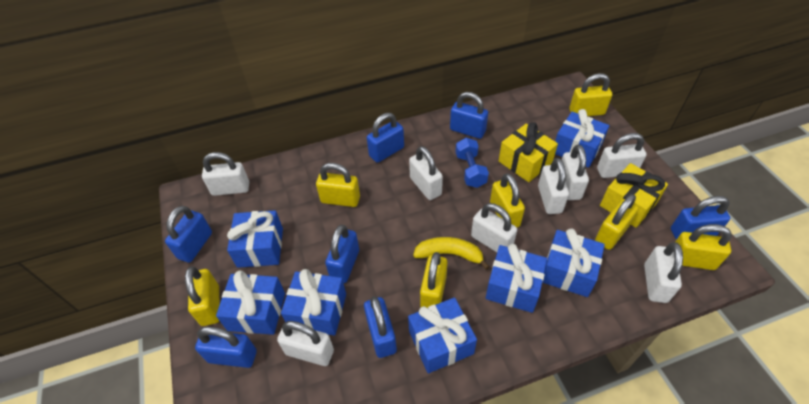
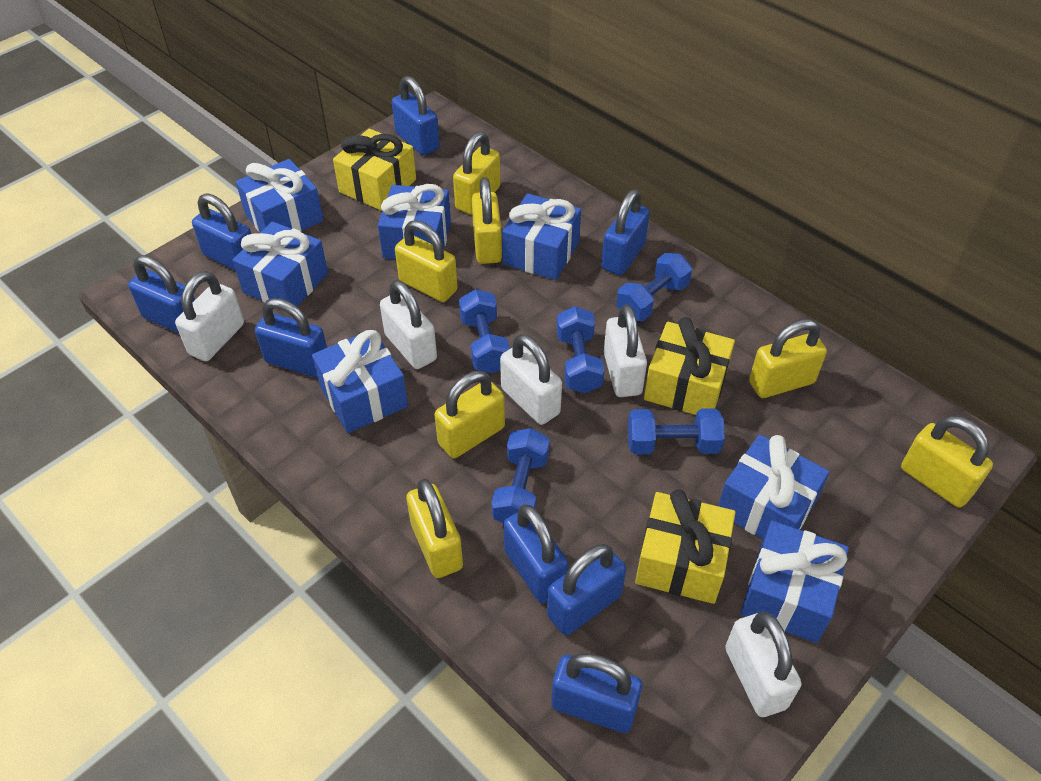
blue dumbbell: 1 -> 5
blue padlock: 7 -> 8
white padlock: 8 -> 5
yellow banana: 1 -> 0
yellow gift: 2 -> 3

